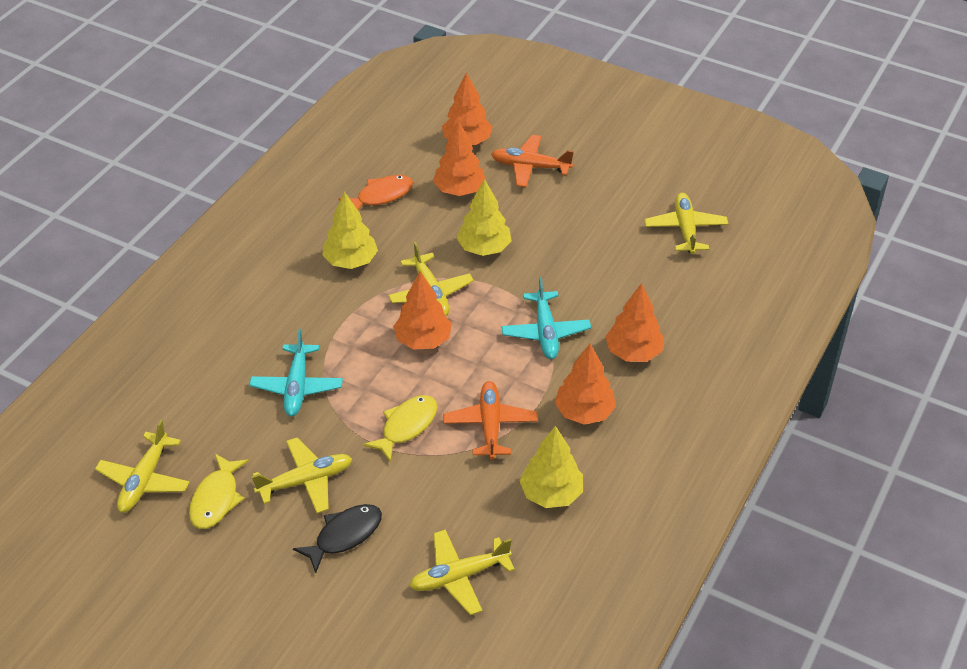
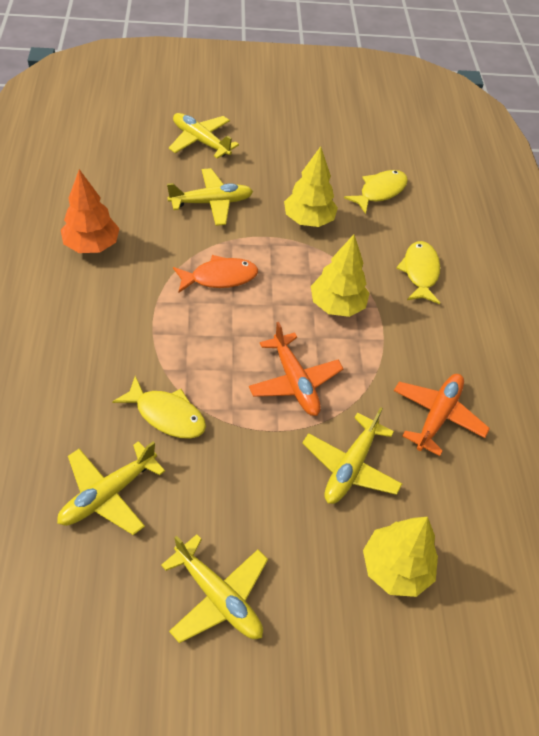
black fish: 1 -> 0
orange tree: 5 -> 1
turquoise plane: 2 -> 0
yellow fish: 2 -> 3

